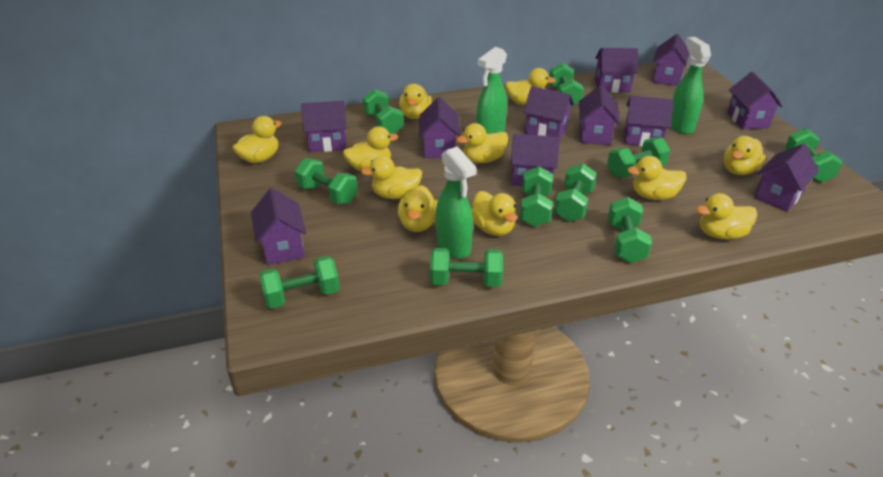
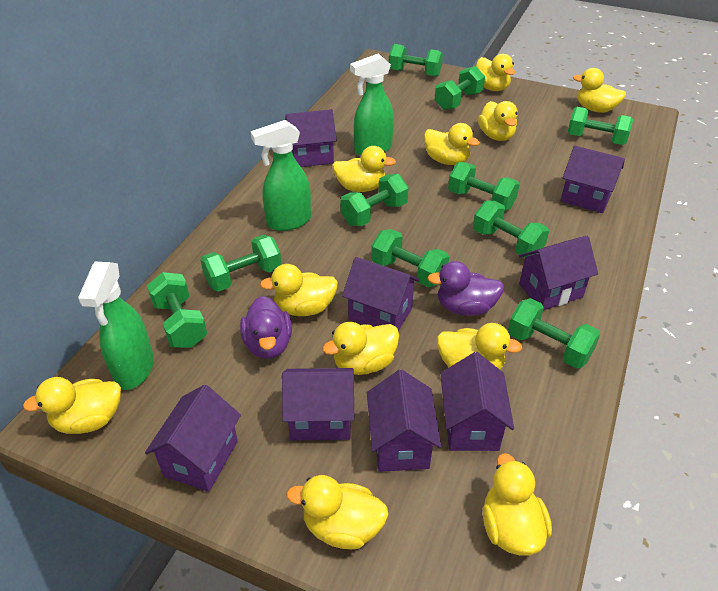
purple duck: 0 -> 2
purple house: 11 -> 8

